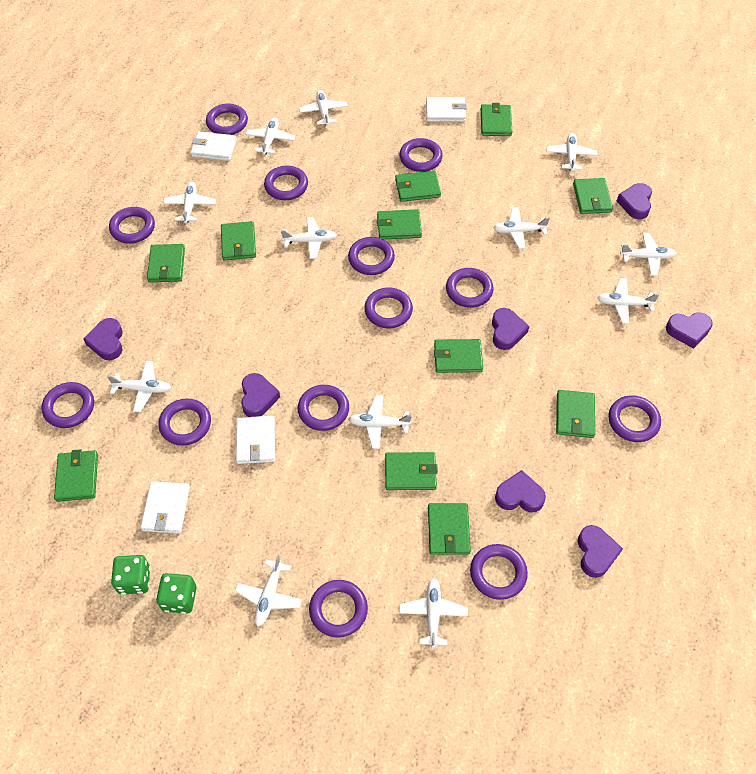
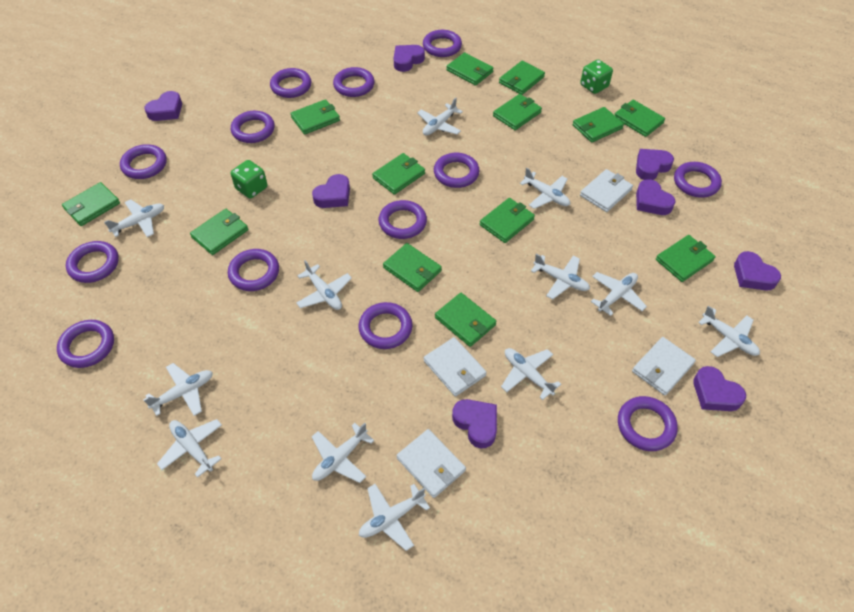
green wallet: 11 -> 13
purple heart: 7 -> 8

